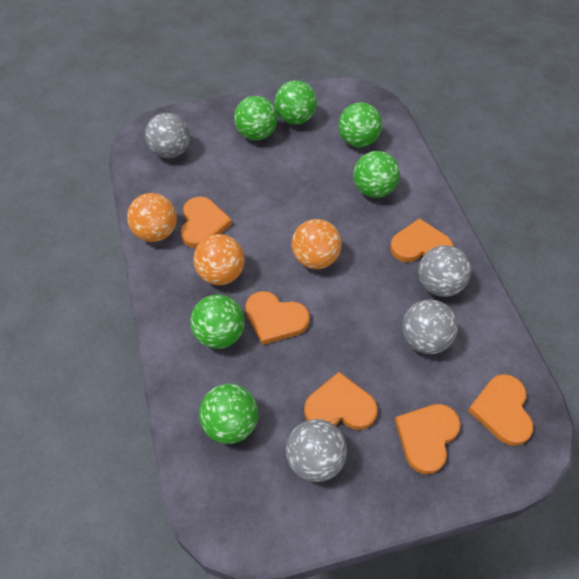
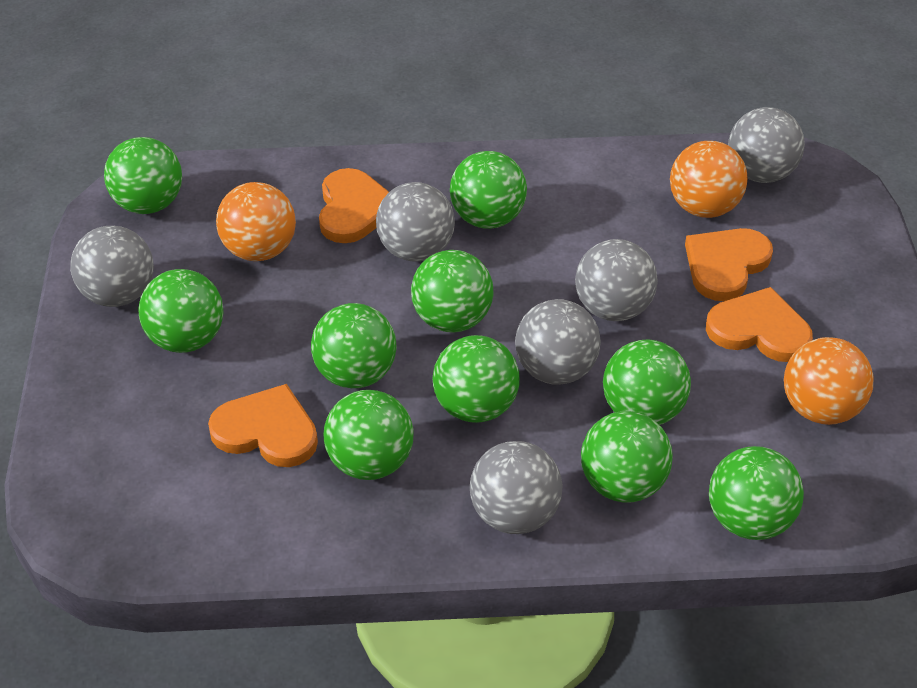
green ball: 6 -> 10
grey ball: 4 -> 6
orange heart: 6 -> 4

